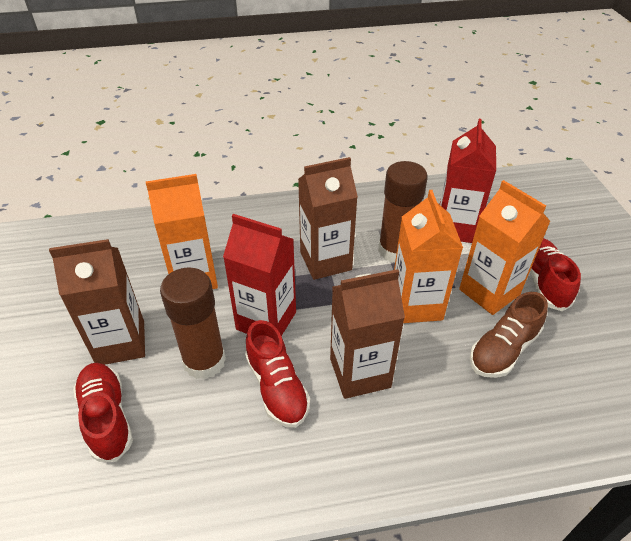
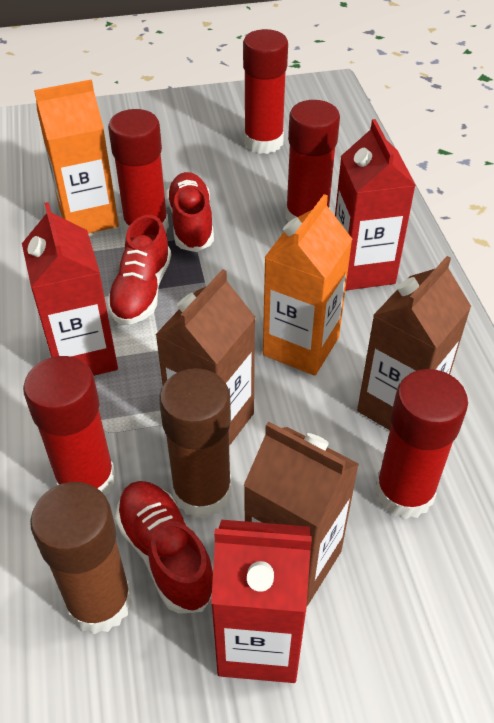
brown shoe: 1 -> 0
orange carton: 3 -> 2
red carton: 2 -> 3
red glue stick: 0 -> 5

